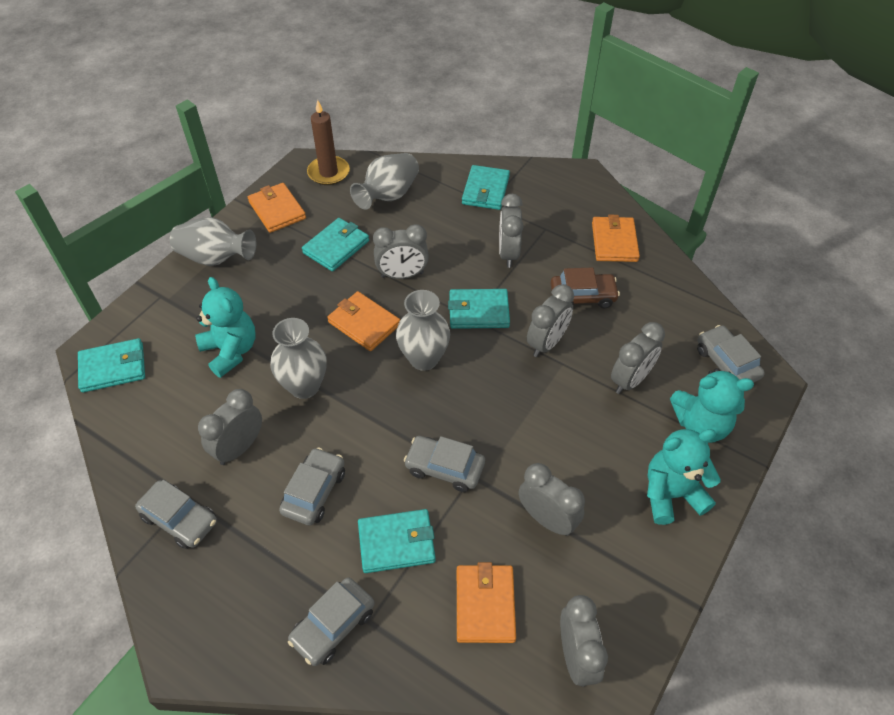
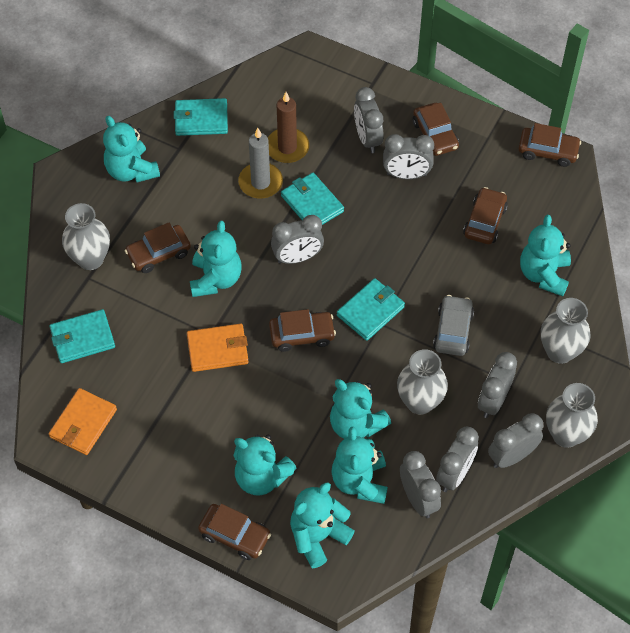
brown car: 1 -> 6
grey candle: 0 -> 1
grey car: 5 -> 1
orange wallet: 4 -> 2
turquoise teddy bear: 3 -> 7
turquoise wallet: 5 -> 4

